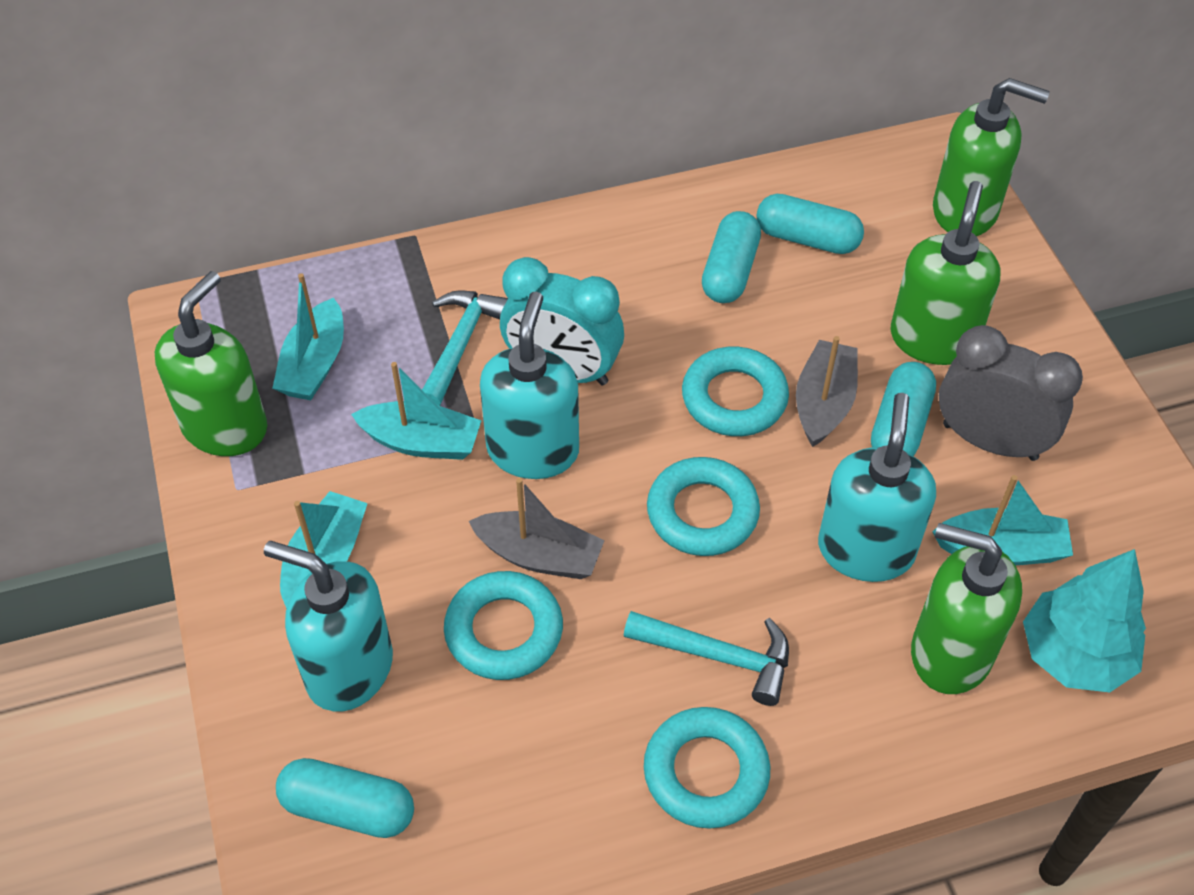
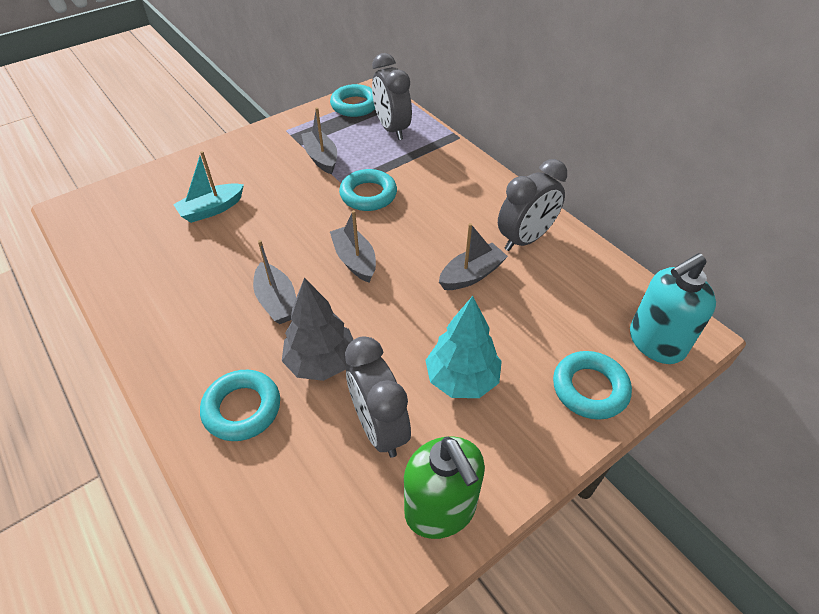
green soap dispenser: 4 -> 1
grey boat: 2 -> 4
grey clock: 1 -> 3
grey tree: 0 -> 1
turquoise boat: 4 -> 1
turquoise capsule: 4 -> 0
turquoise clock: 1 -> 0
turquoise hammer: 2 -> 0
turquoise soap dispenser: 3 -> 1

